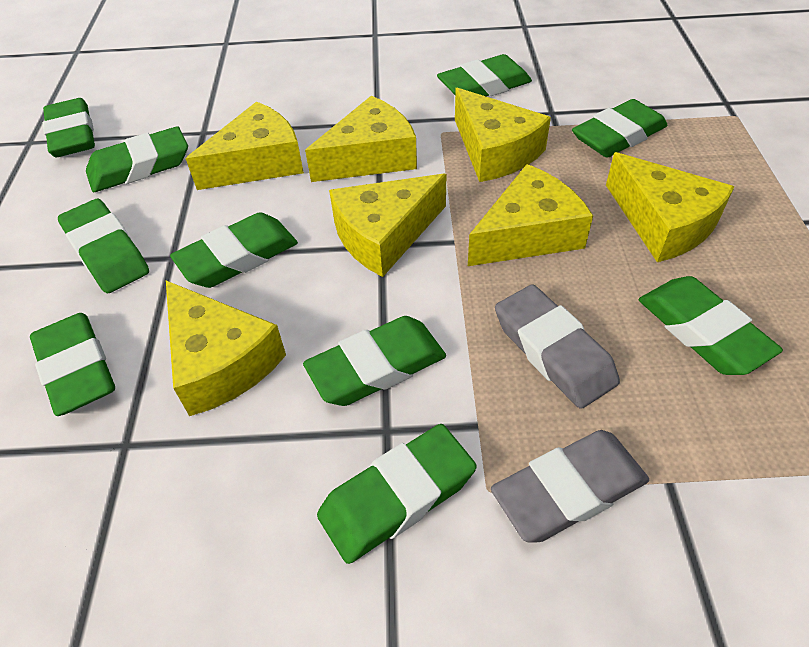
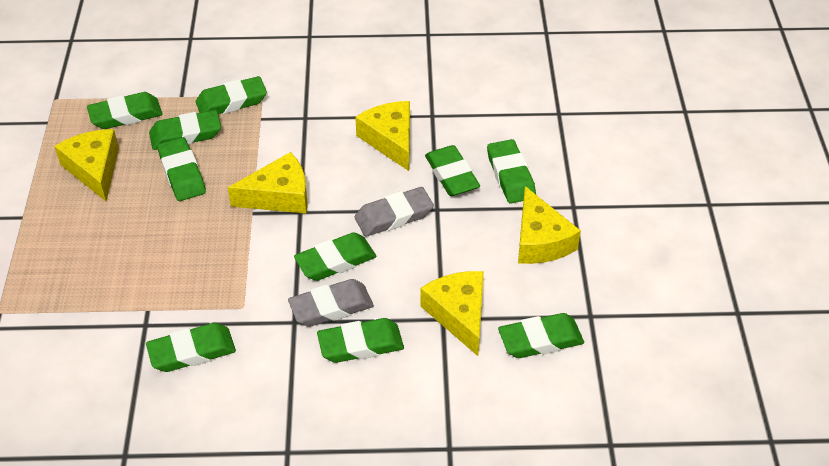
yellow cheese: 7 -> 5

